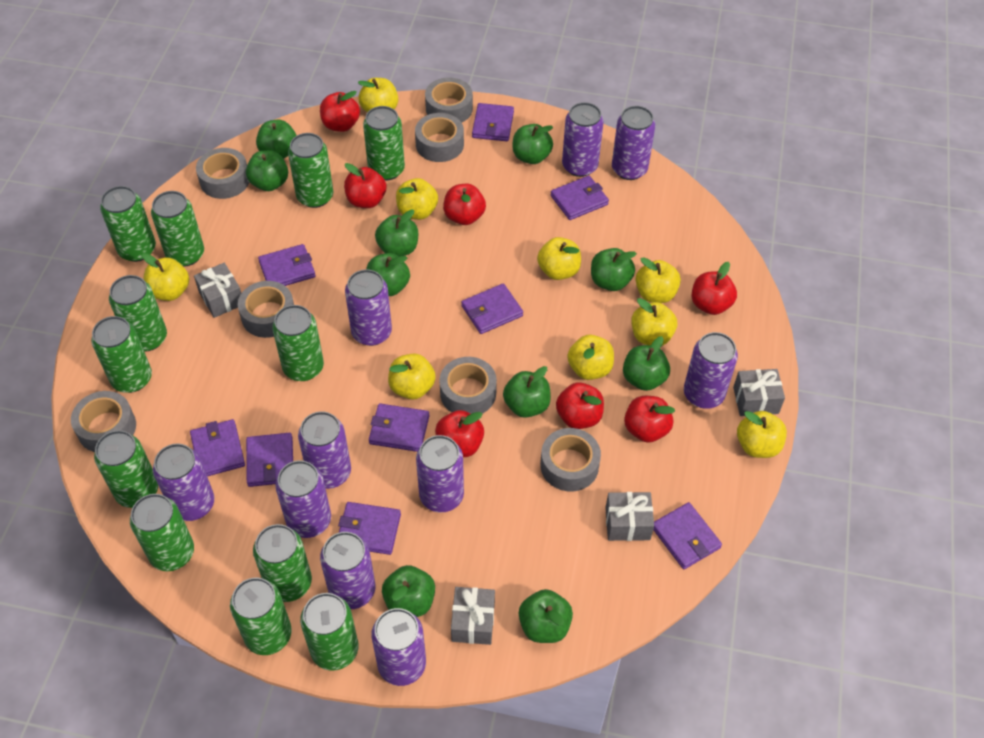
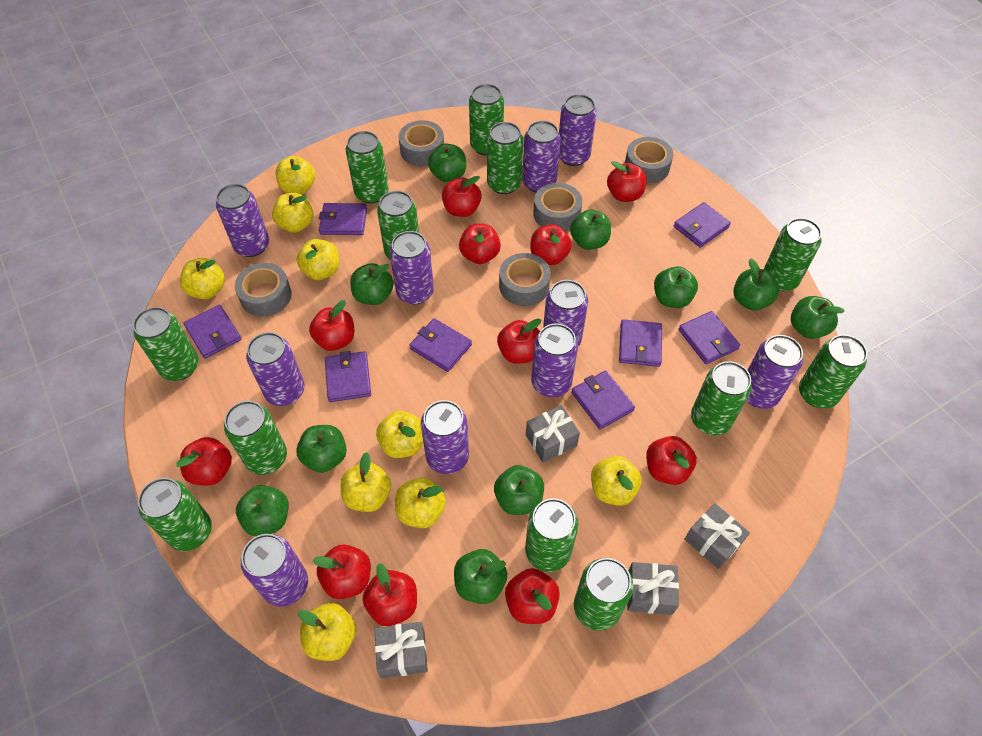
grey tape: 7 -> 5
purple wallet: 9 -> 8
red apple: 7 -> 11

